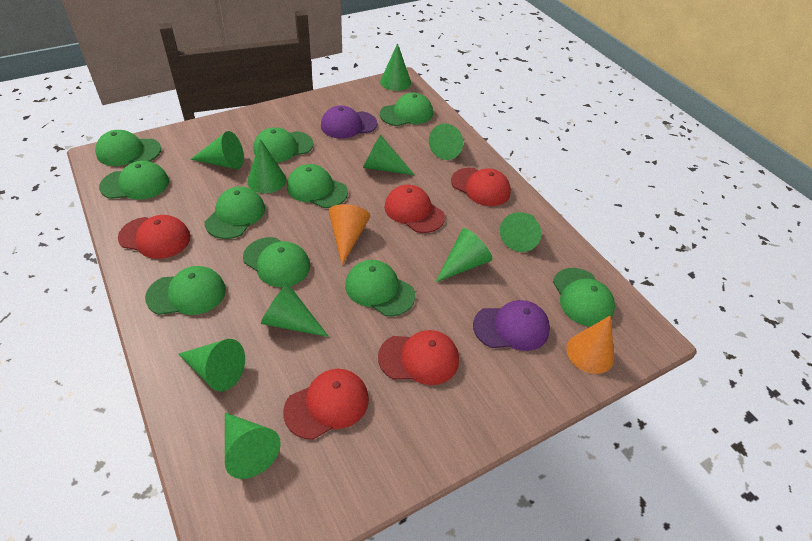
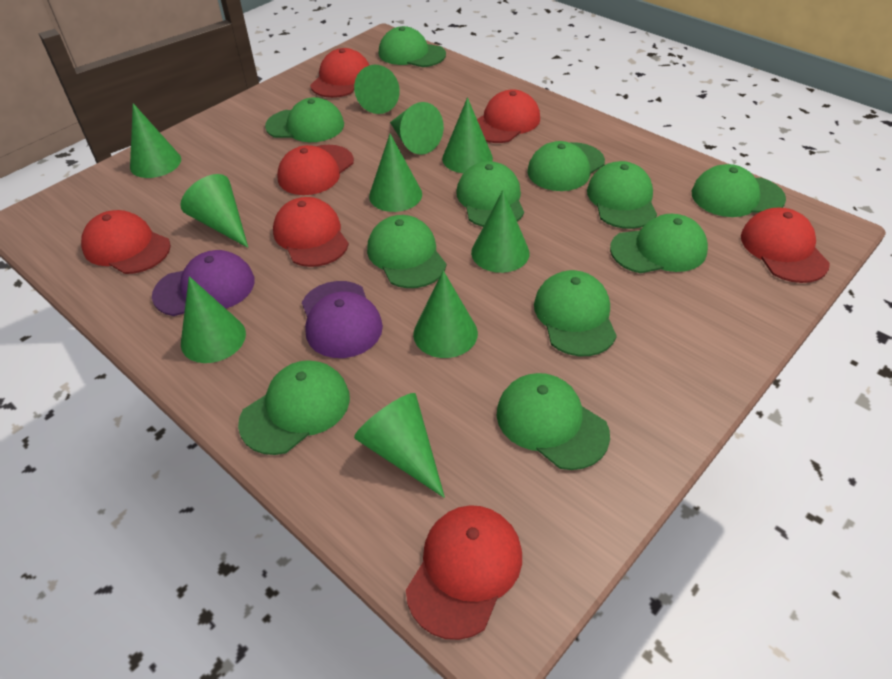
green cap: 10 -> 11
orange cone: 2 -> 0
red cap: 5 -> 7

